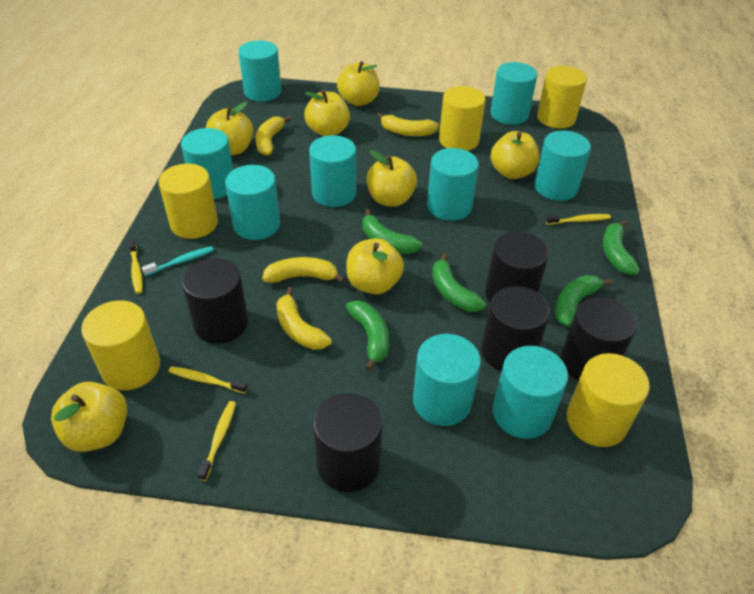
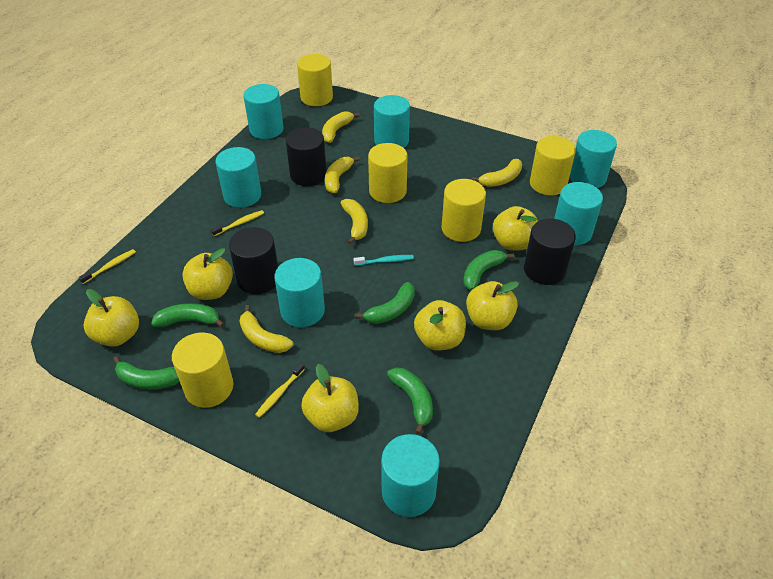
black cylinder: 5 -> 3
turquoise cylinder: 9 -> 7
yellow apple: 7 -> 6
yellow banana: 4 -> 5
yellow toothbrush: 4 -> 3

